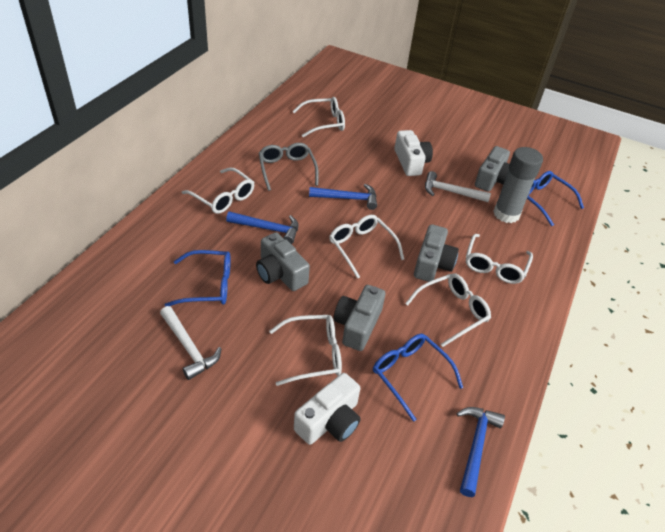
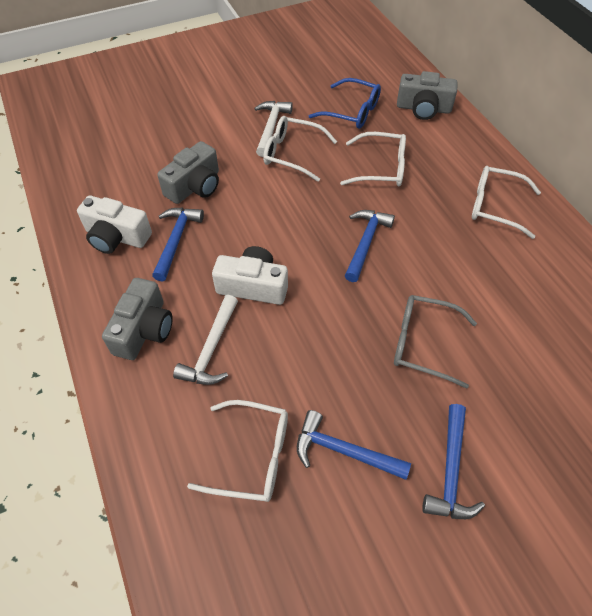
blue glasses: 3 -> 1
blue hammer: 3 -> 4
grey camera: 4 -> 3
grey glue stick: 1 -> 0
white glasses: 6 -> 4

